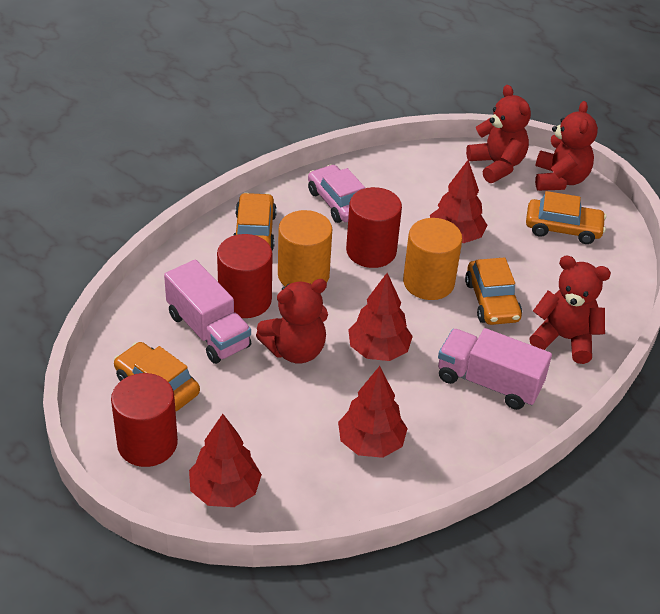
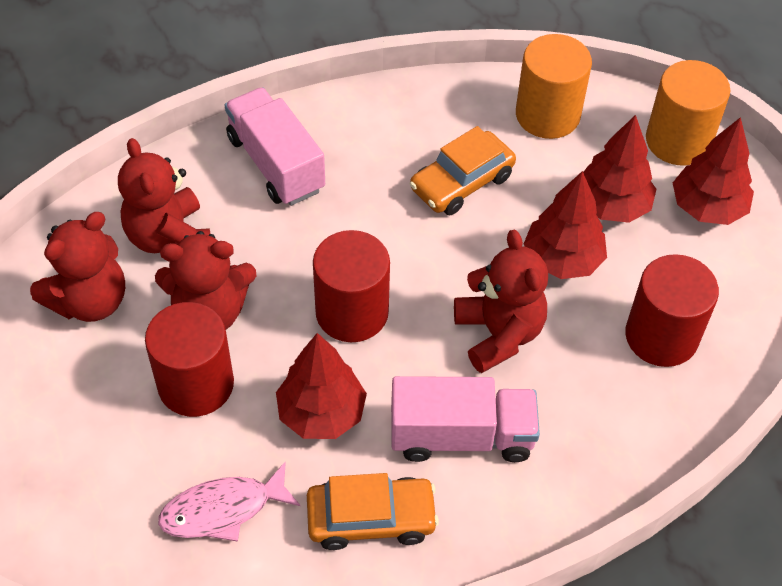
orange car: 4 -> 2
pink car: 1 -> 0
pink fish: 0 -> 1

